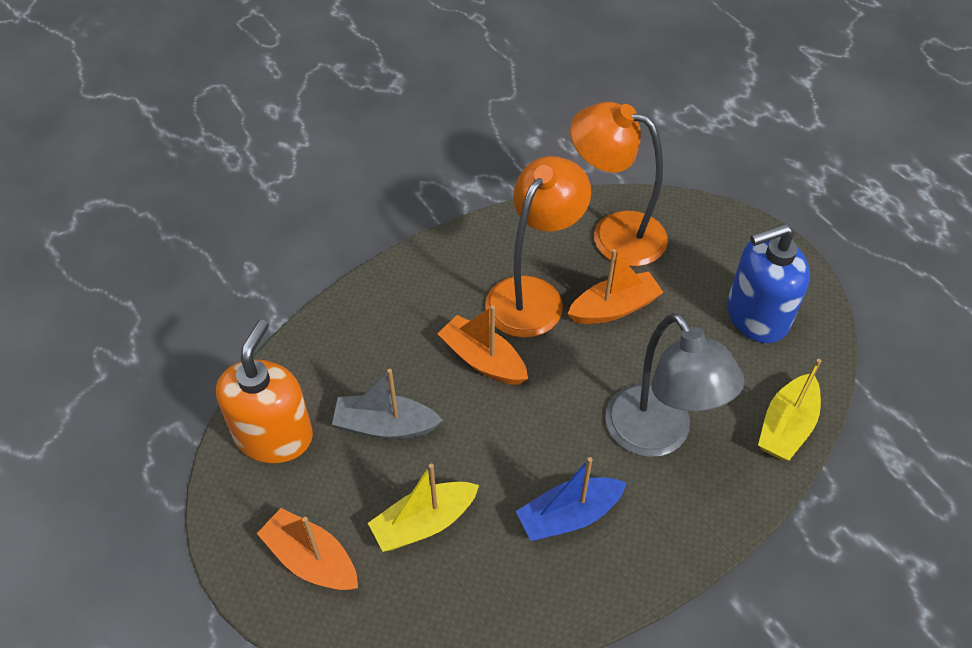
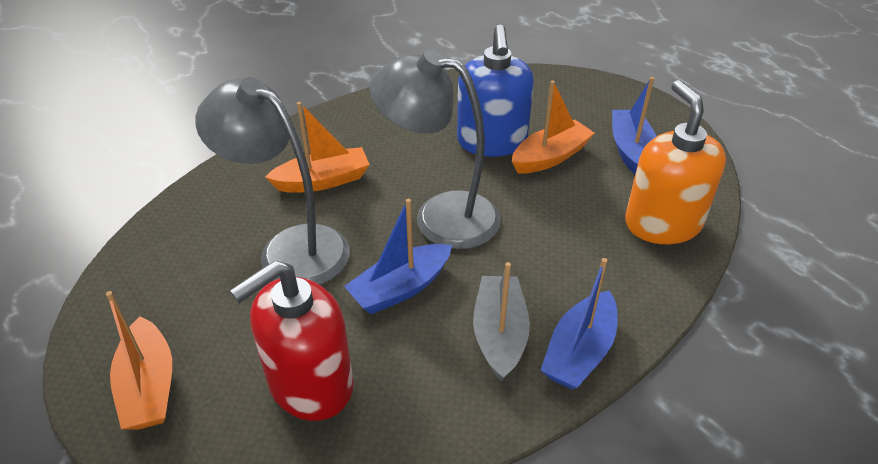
blue boat: 1 -> 3
grey lamp: 1 -> 2
orange lamp: 2 -> 0
red soap dispenser: 0 -> 1
yellow boat: 2 -> 0

